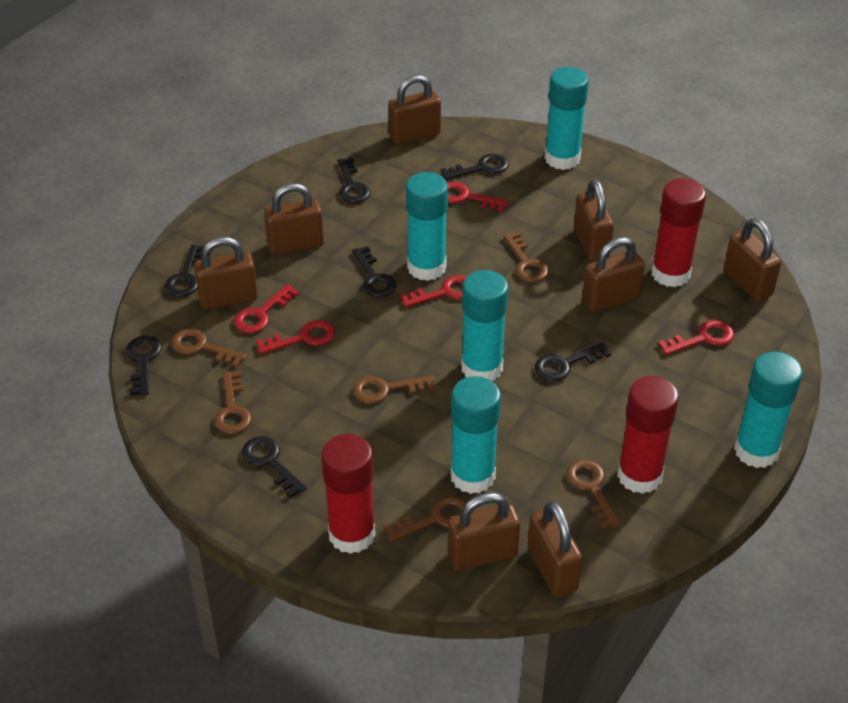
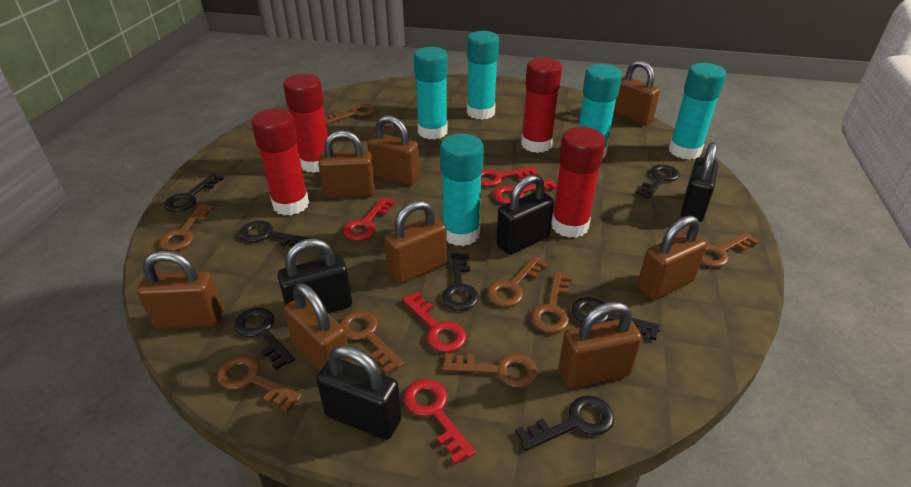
black padlock: 0 -> 4
brown key: 6 -> 8
red glue stick: 3 -> 4

